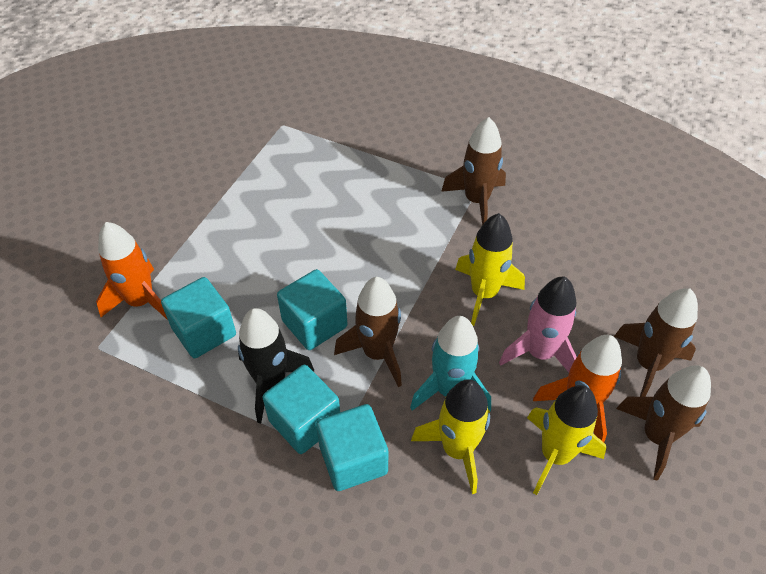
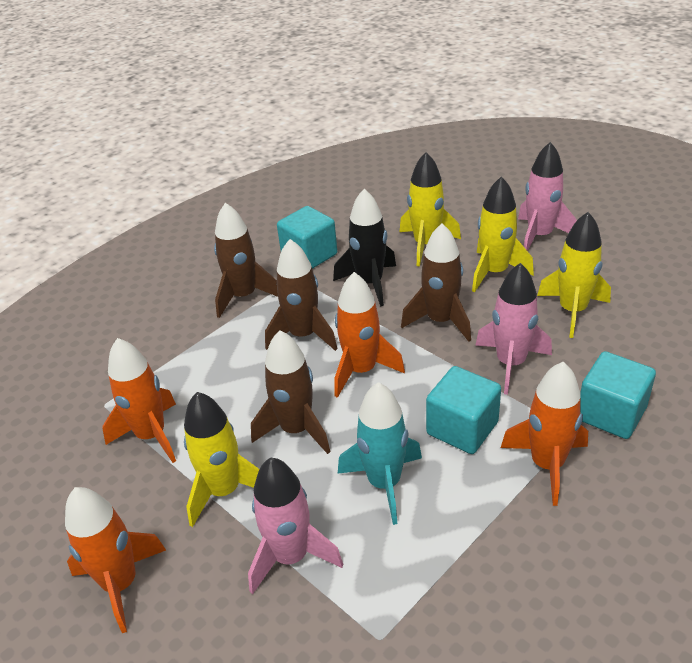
orange rocket: 2 -> 4
pink rocket: 1 -> 3
turquoise cube: 4 -> 3
yellow rocket: 3 -> 4

